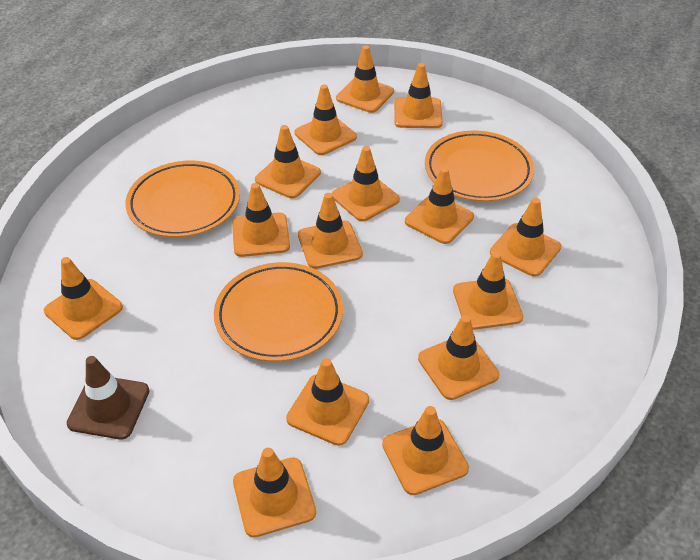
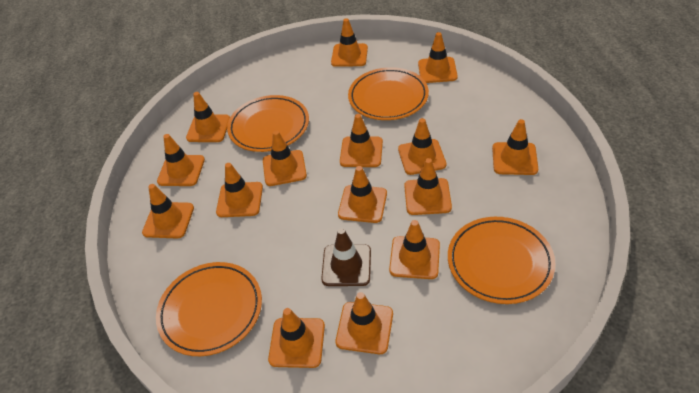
orange plate: 3 -> 4

